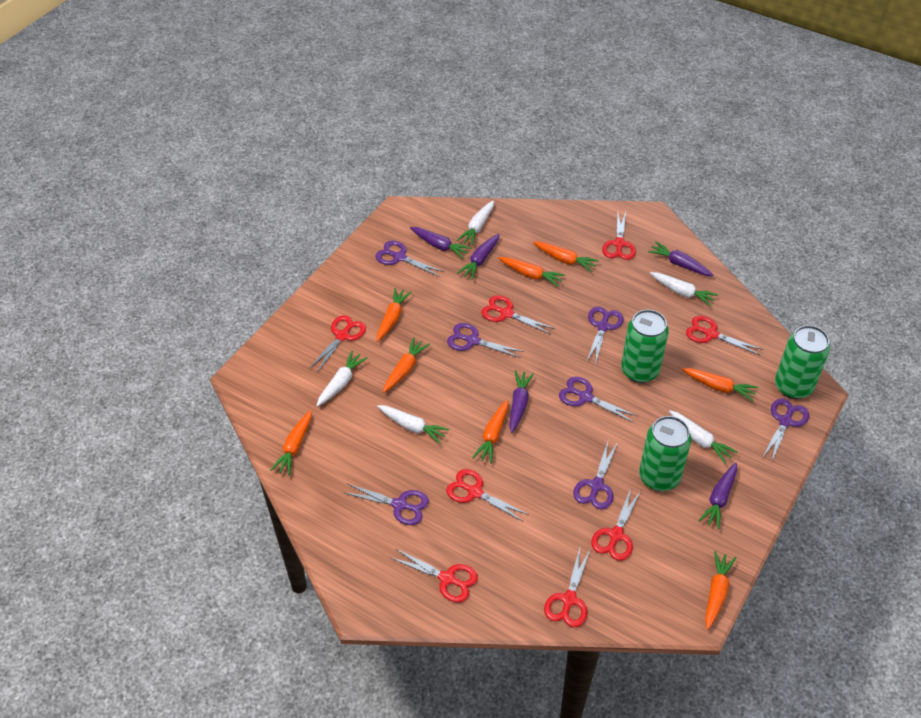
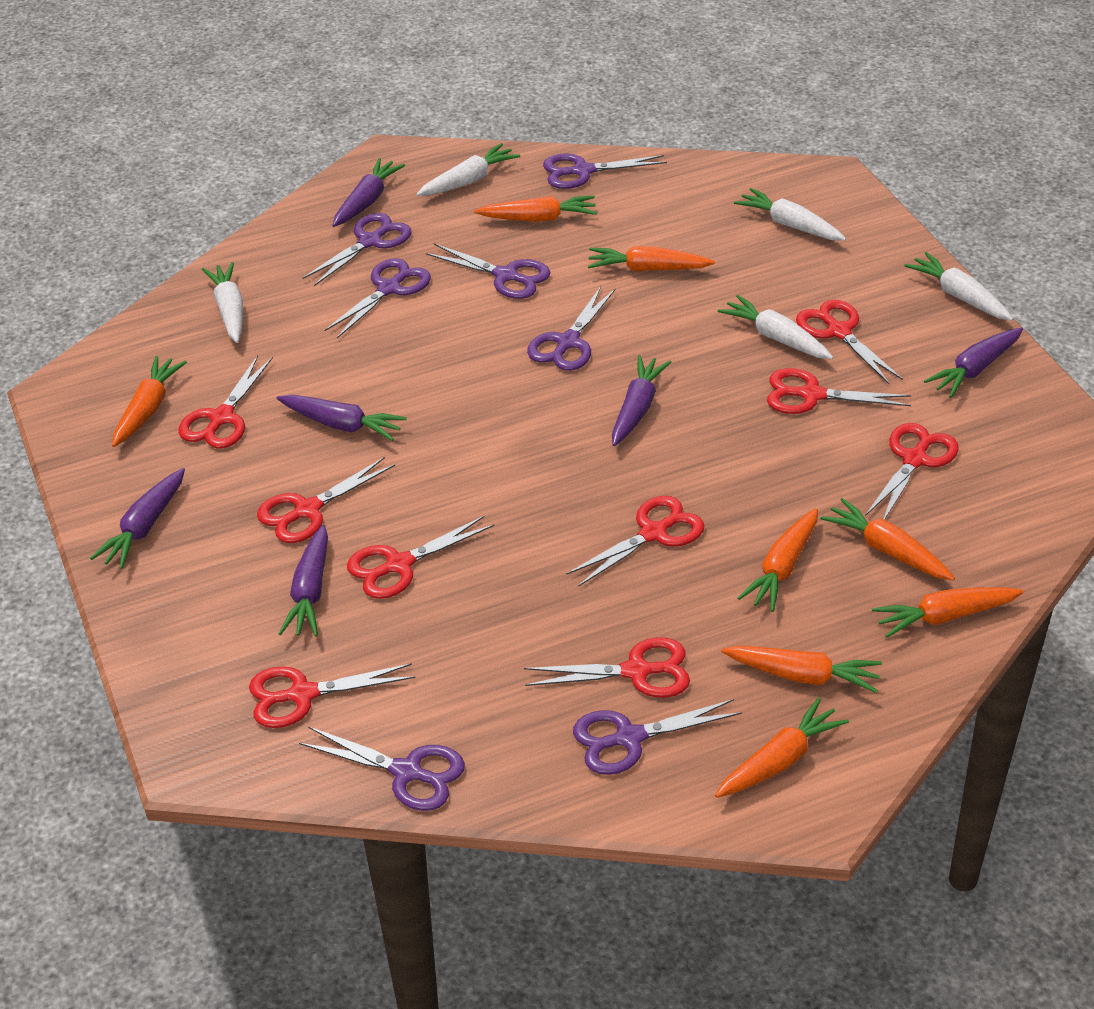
green can: 3 -> 0
purple carrot: 5 -> 6
red scissors: 8 -> 9

